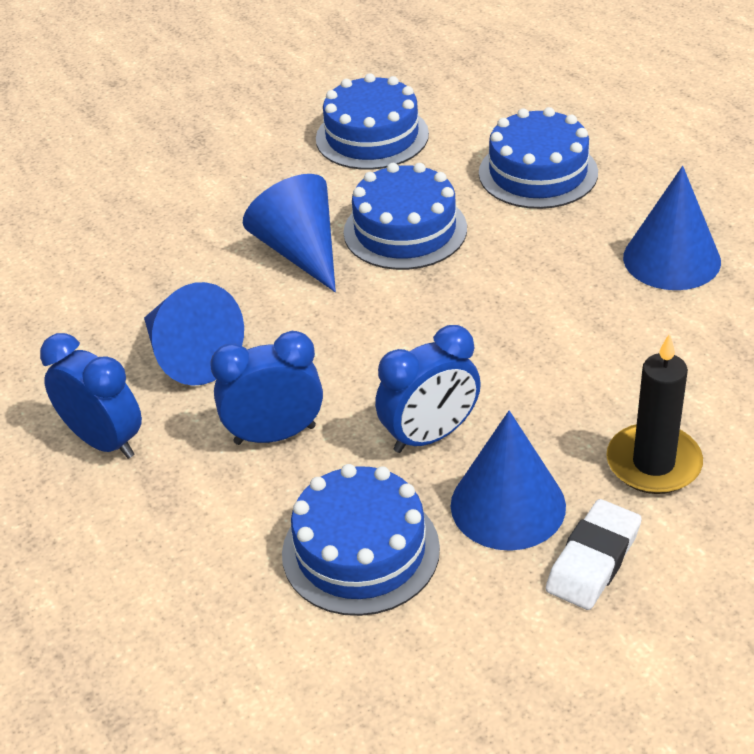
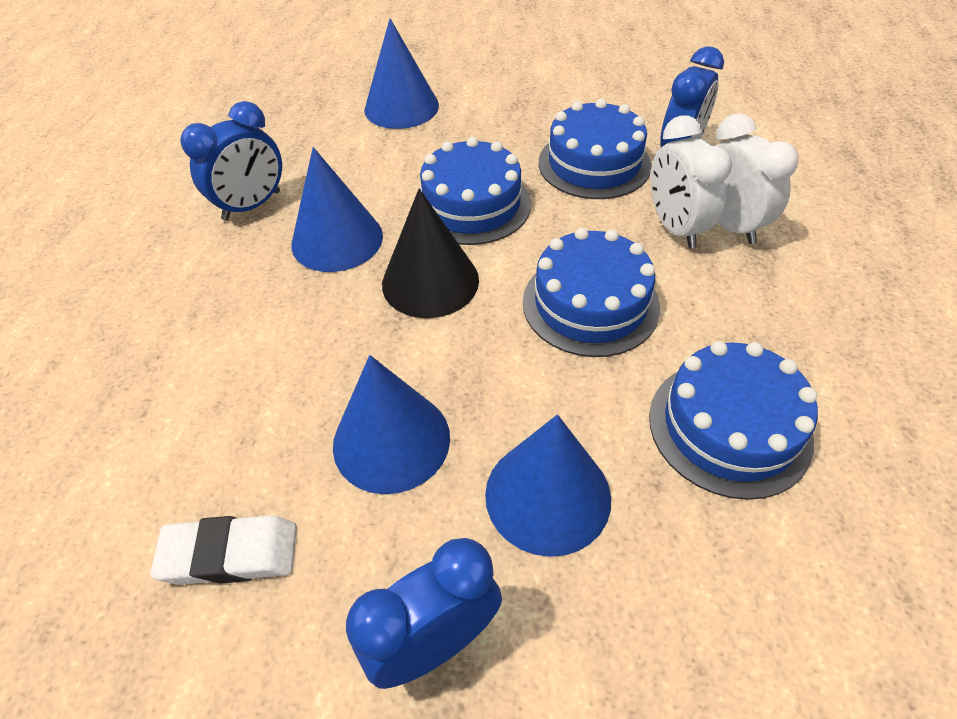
black candle: 1 -> 0
black cone: 0 -> 1
white clock: 0 -> 2

